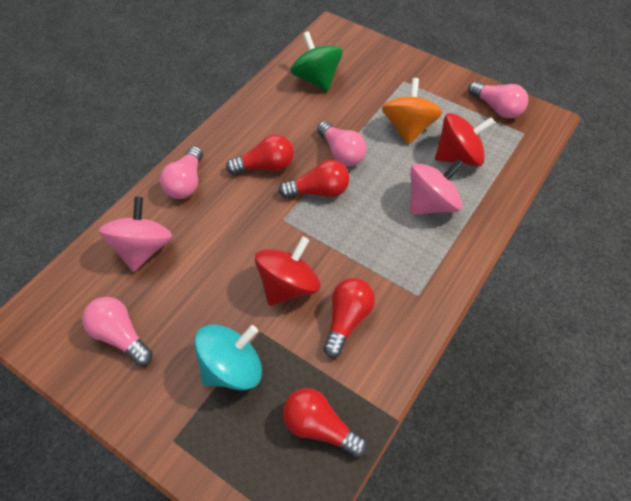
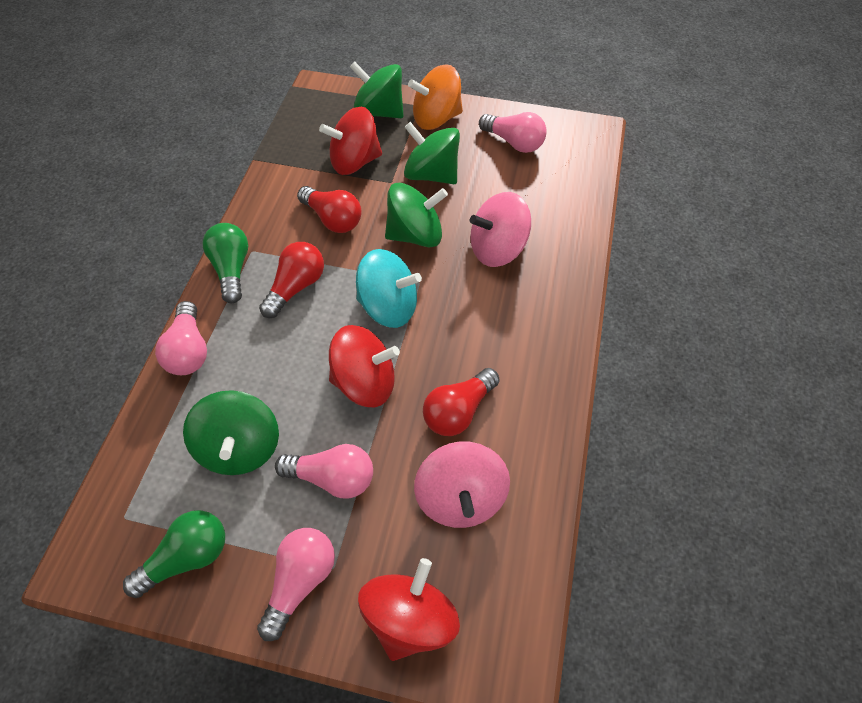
green light bulb: 0 -> 2
green spinning top: 1 -> 4
red light bulb: 4 -> 3
red spinning top: 2 -> 3

